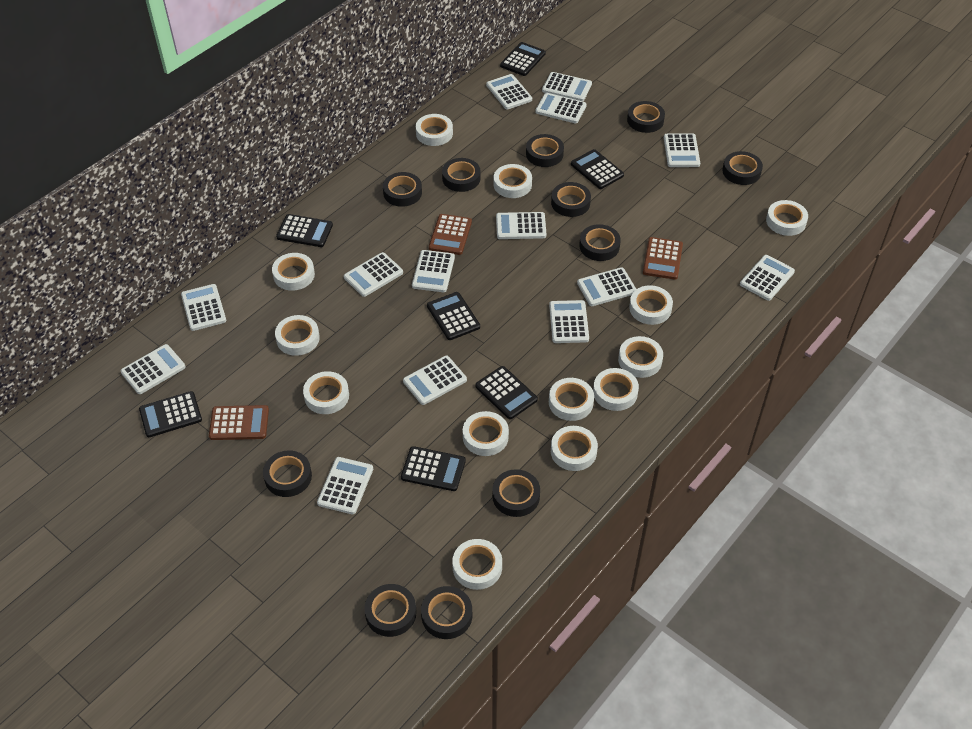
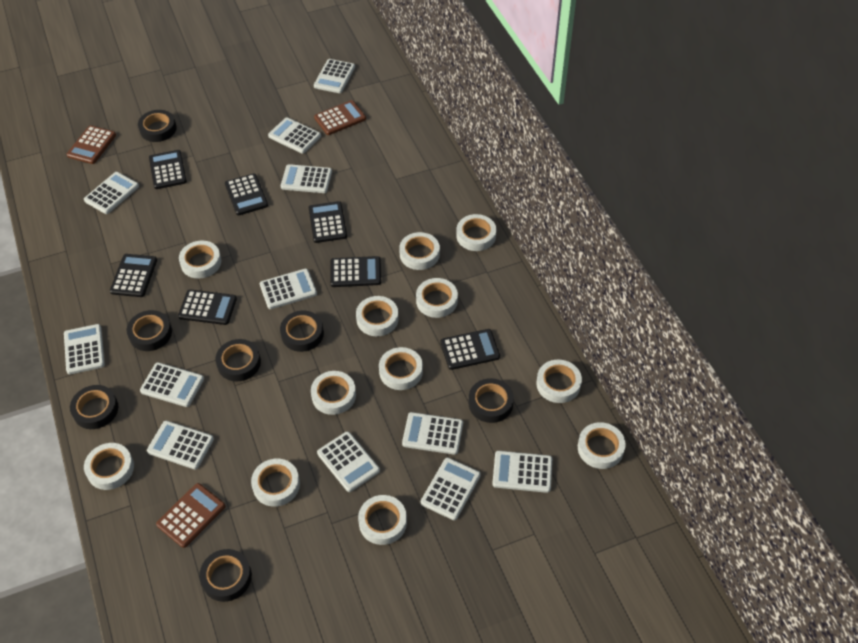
black tape: 11 -> 7
white calculator: 14 -> 12
white tape: 13 -> 12

